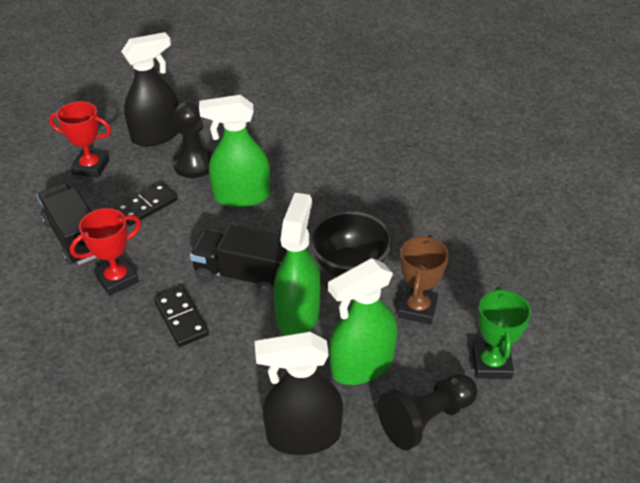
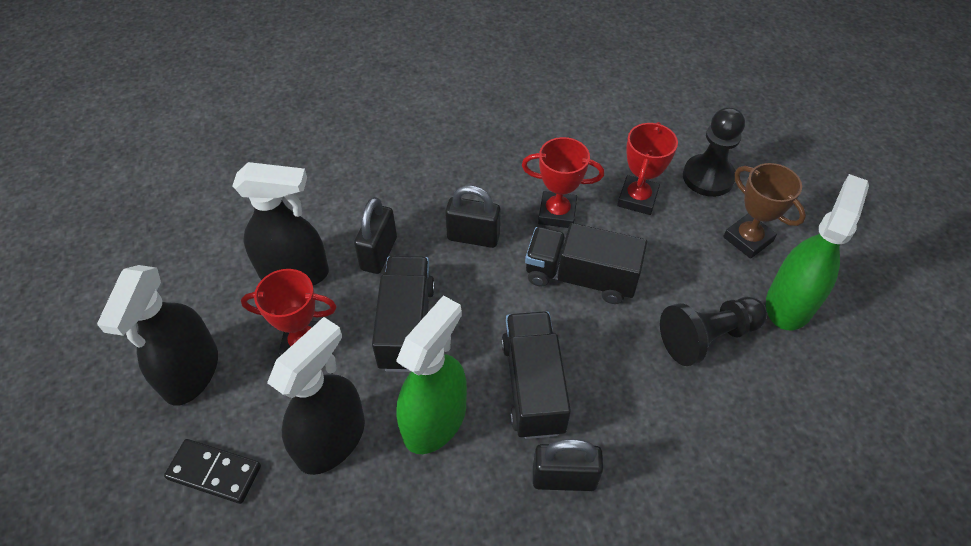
black bowl: 1 -> 0
black domino: 2 -> 1
black padlock: 0 -> 3
black spray bottle: 2 -> 3
black truck: 2 -> 3
green spray bottle: 3 -> 2
green trophy: 1 -> 0
red trophy: 2 -> 3

